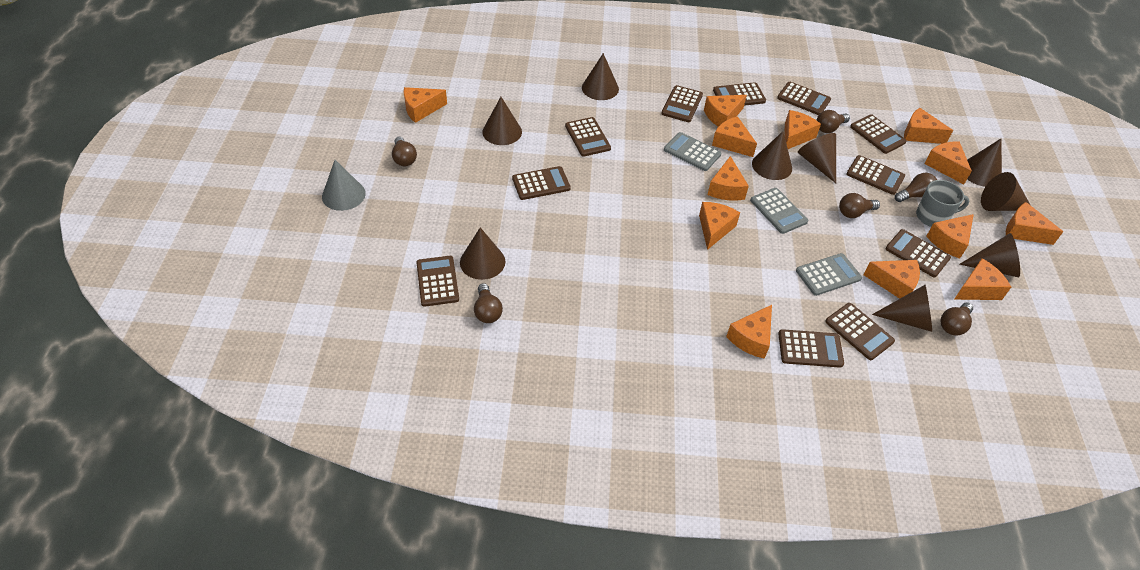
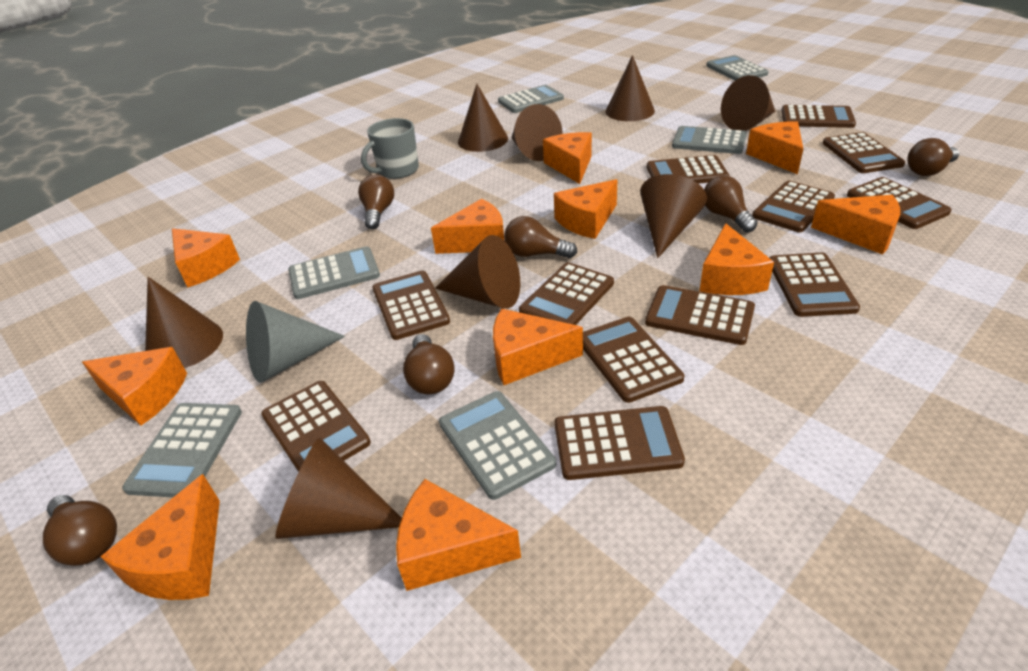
brown calculator: 11 -> 12
brown cone: 9 -> 8
grey calculator: 3 -> 6
orange cheese: 13 -> 11

